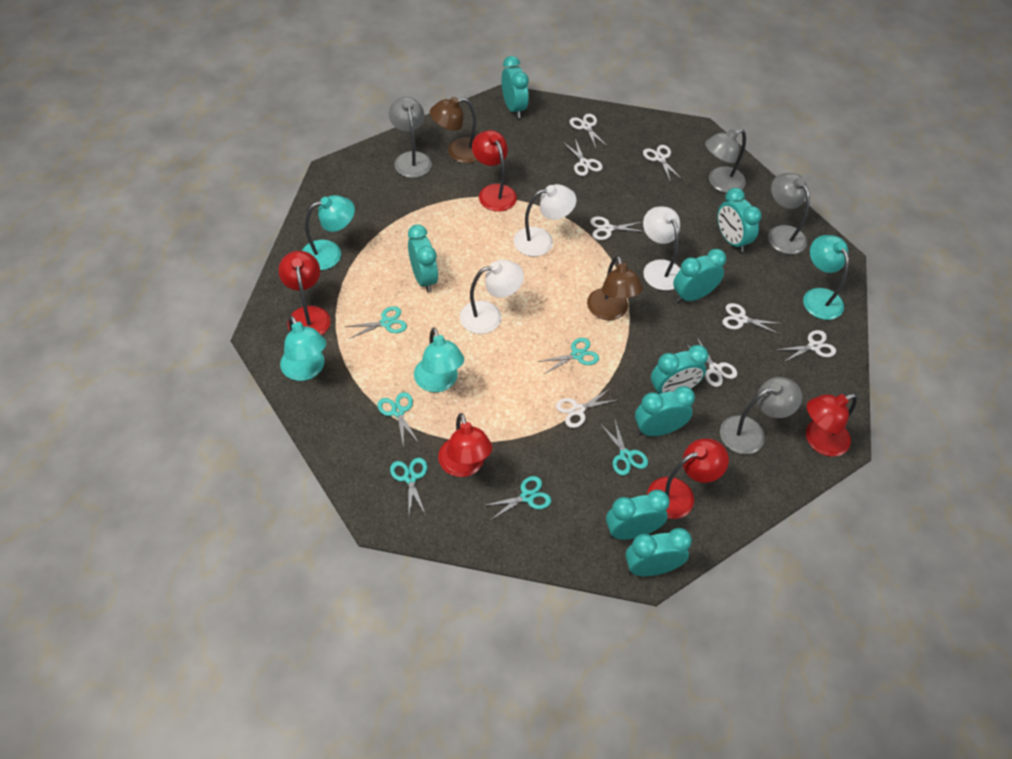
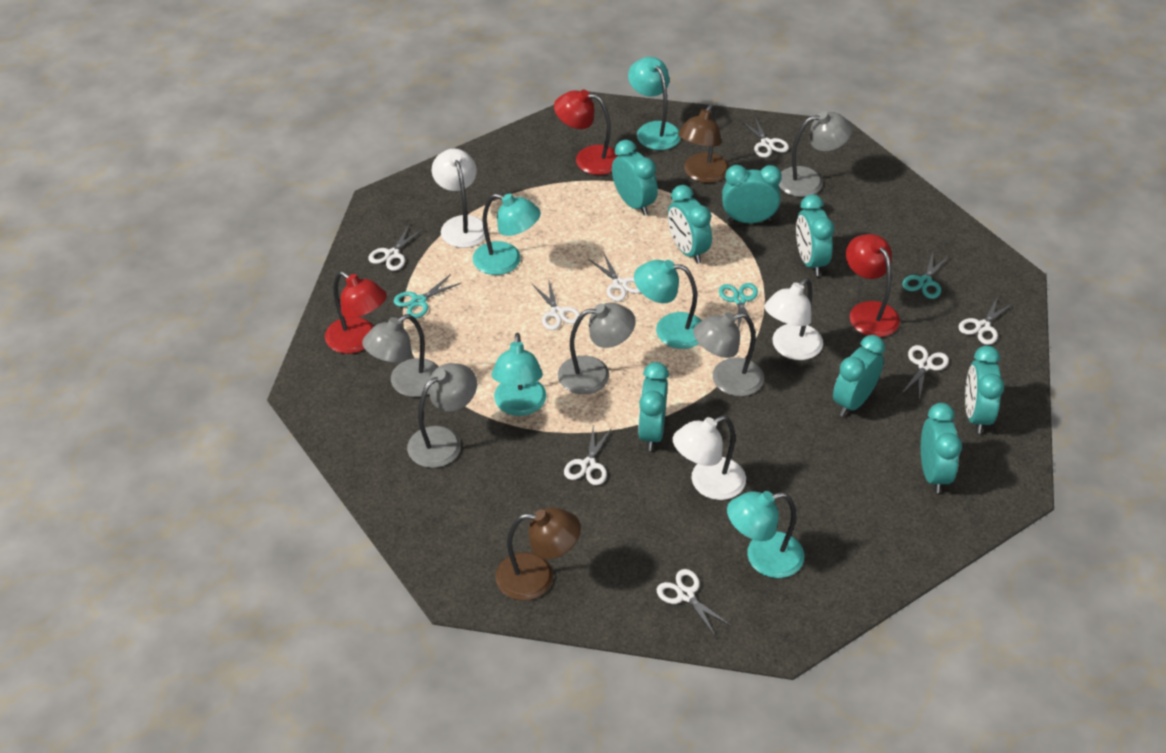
grey lamp: 4 -> 5
red lamp: 5 -> 3
turquoise lamp: 4 -> 5
turquoise scissors: 6 -> 3

